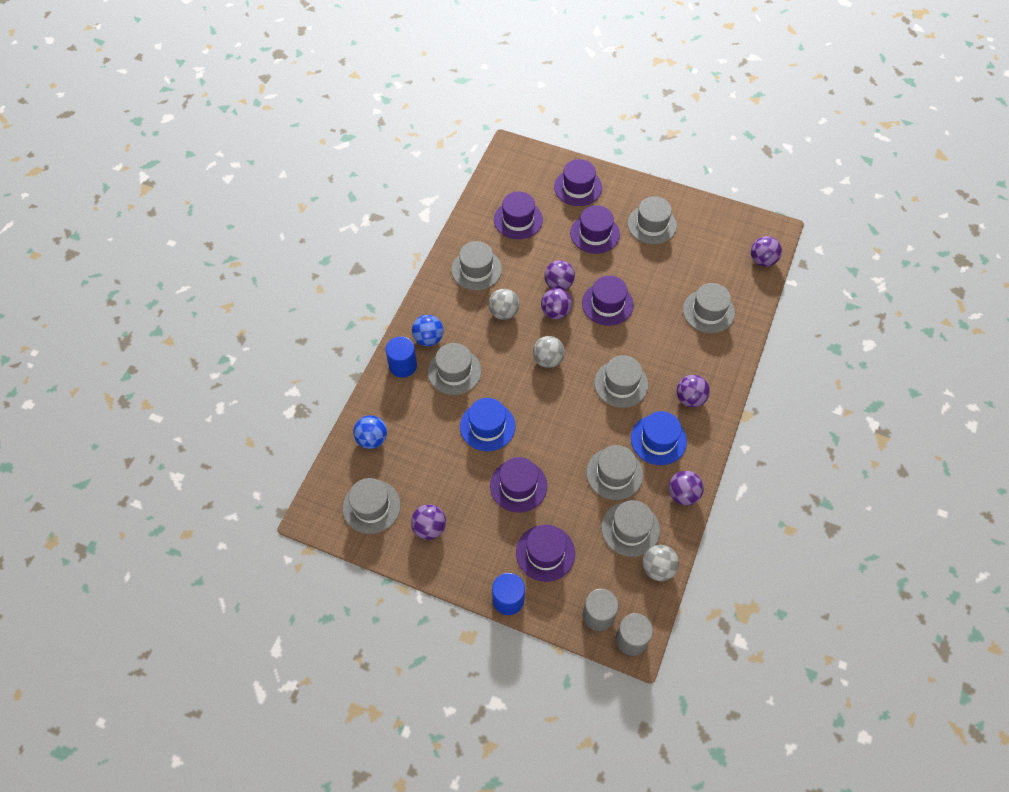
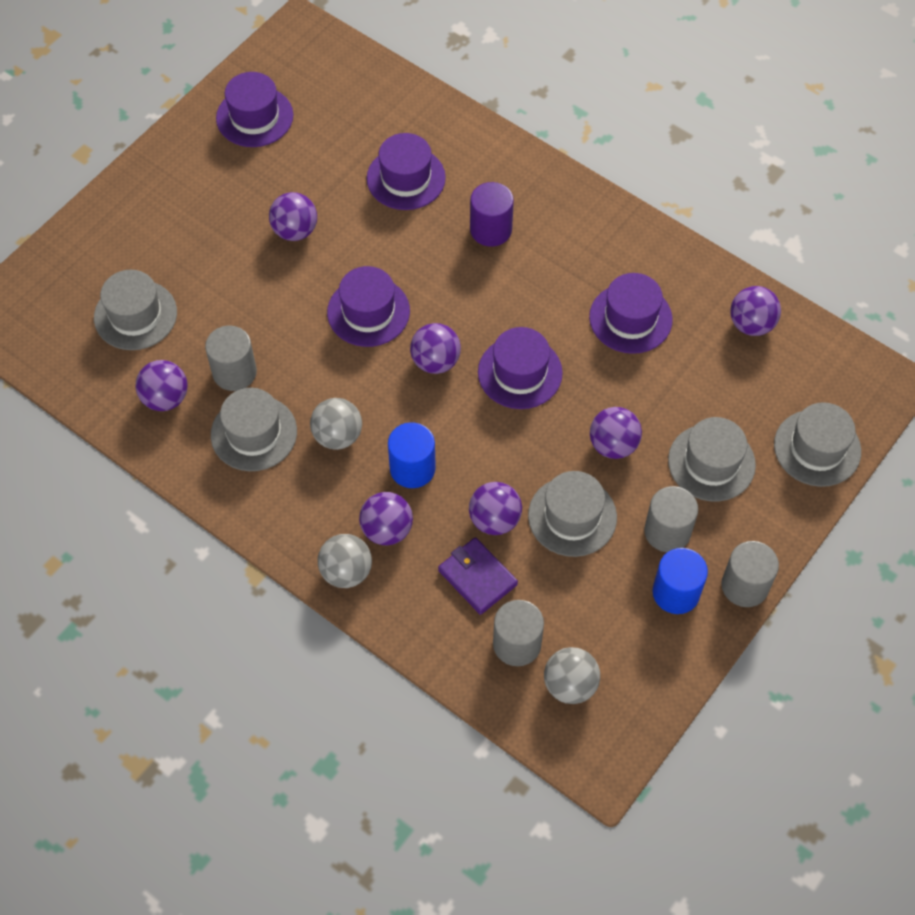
blue ball: 2 -> 0
blue hat: 2 -> 0
grey cylinder: 2 -> 4
grey hat: 8 -> 5
purple ball: 6 -> 7
purple cylinder: 0 -> 1
purple hat: 6 -> 5
purple wallet: 0 -> 1

